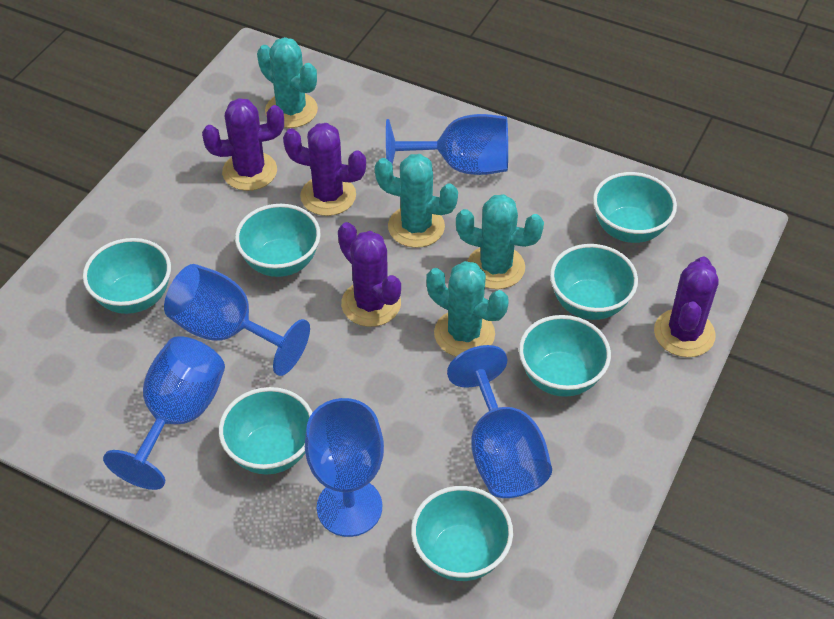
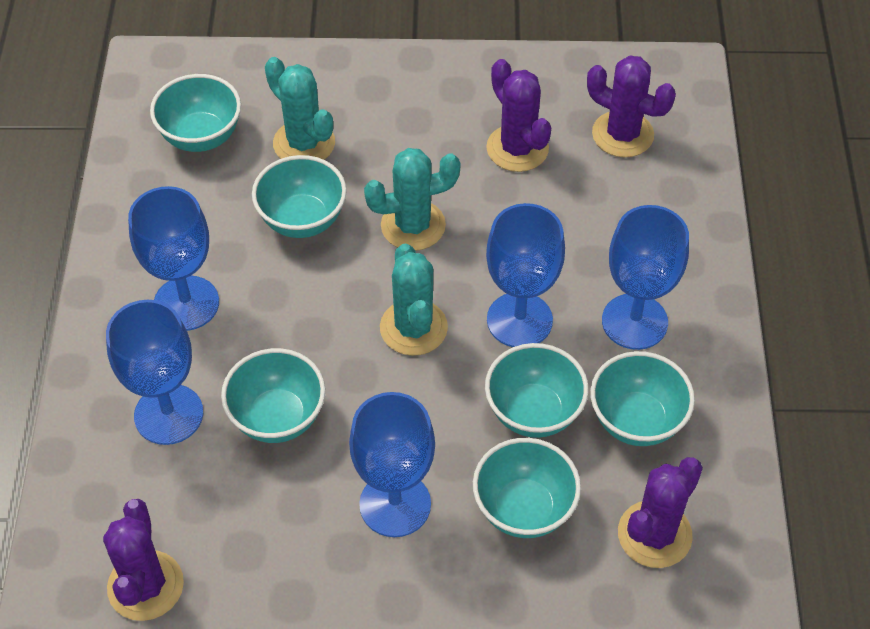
turquoise bowl: 7 -> 6
turquoise cactus: 4 -> 3

